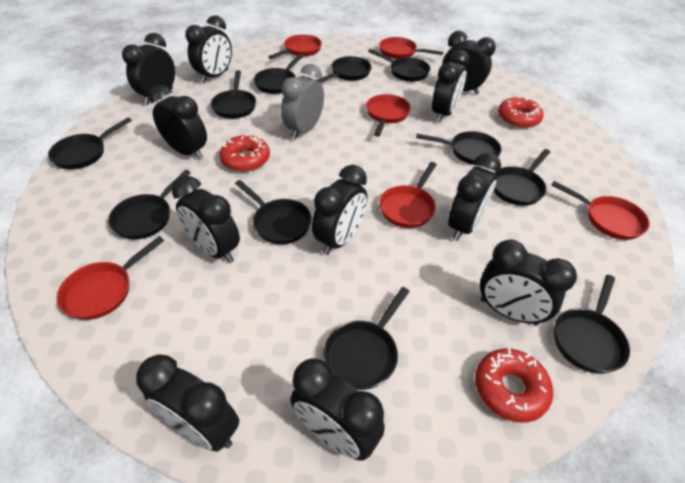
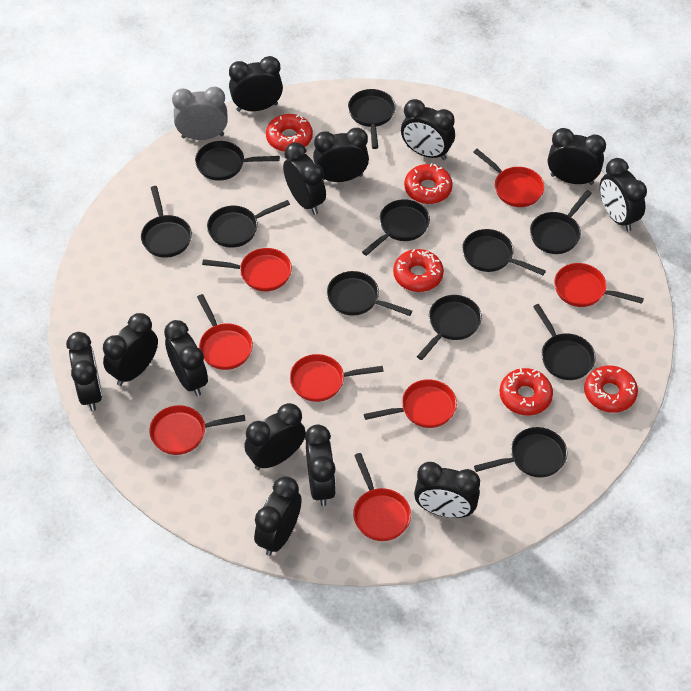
black clock: 11 -> 13
red donut: 3 -> 5
red pan: 6 -> 8

